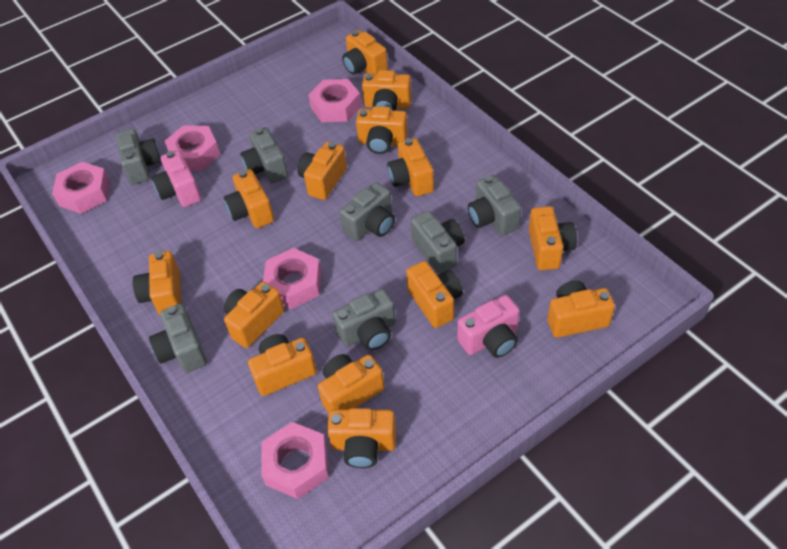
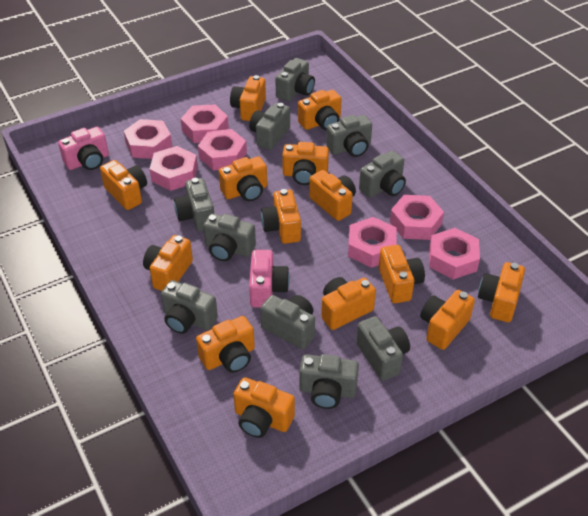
grey camera: 7 -> 10
pink nut: 5 -> 7

